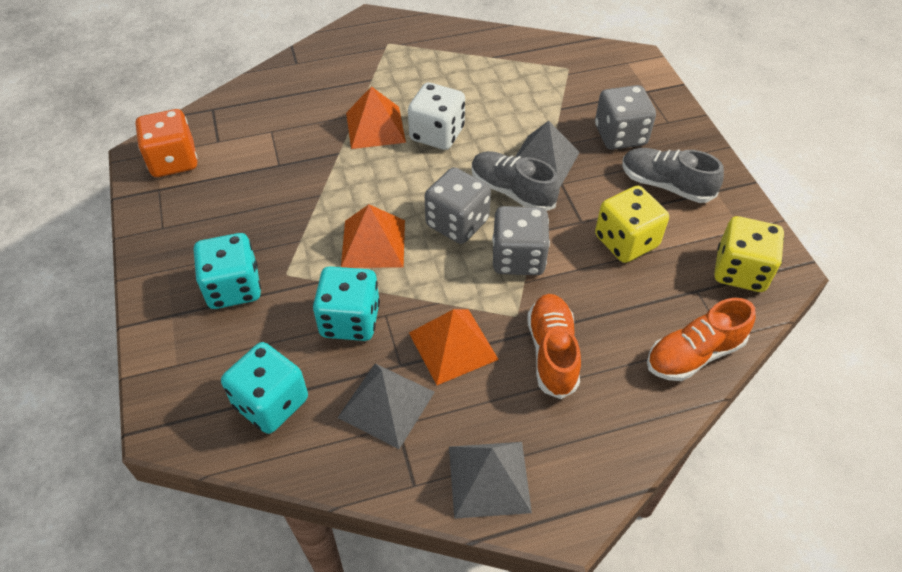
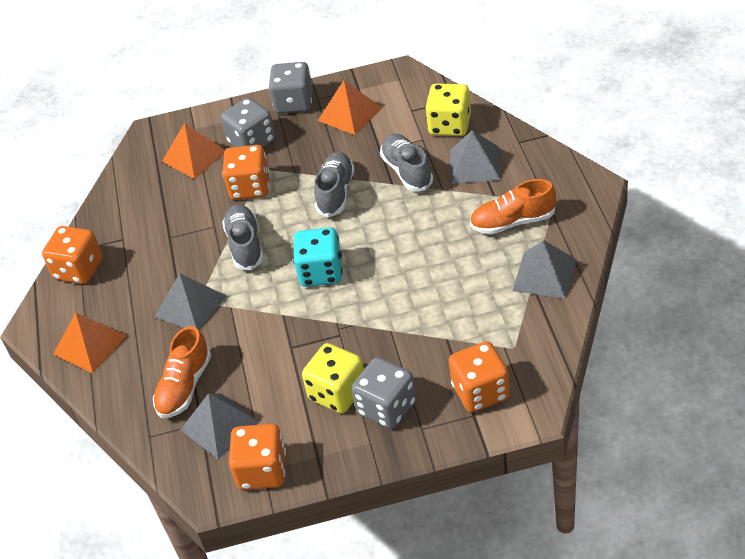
grey pyramid: 3 -> 4
grey shoe: 2 -> 3
orange dice: 1 -> 4
turquoise dice: 3 -> 1
white dice: 1 -> 0

